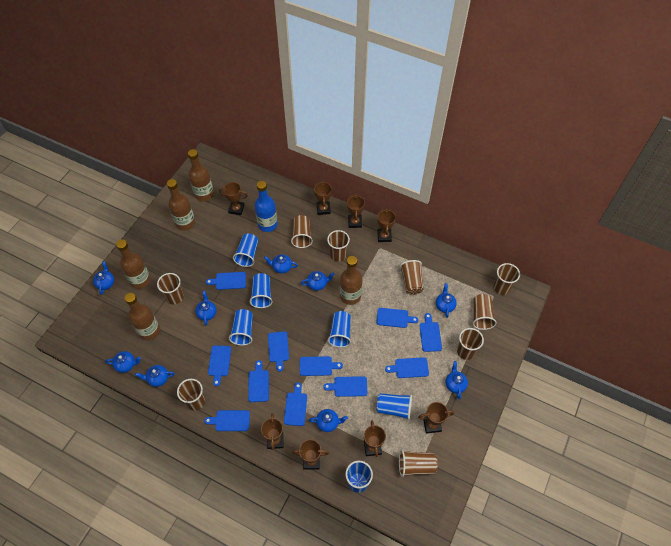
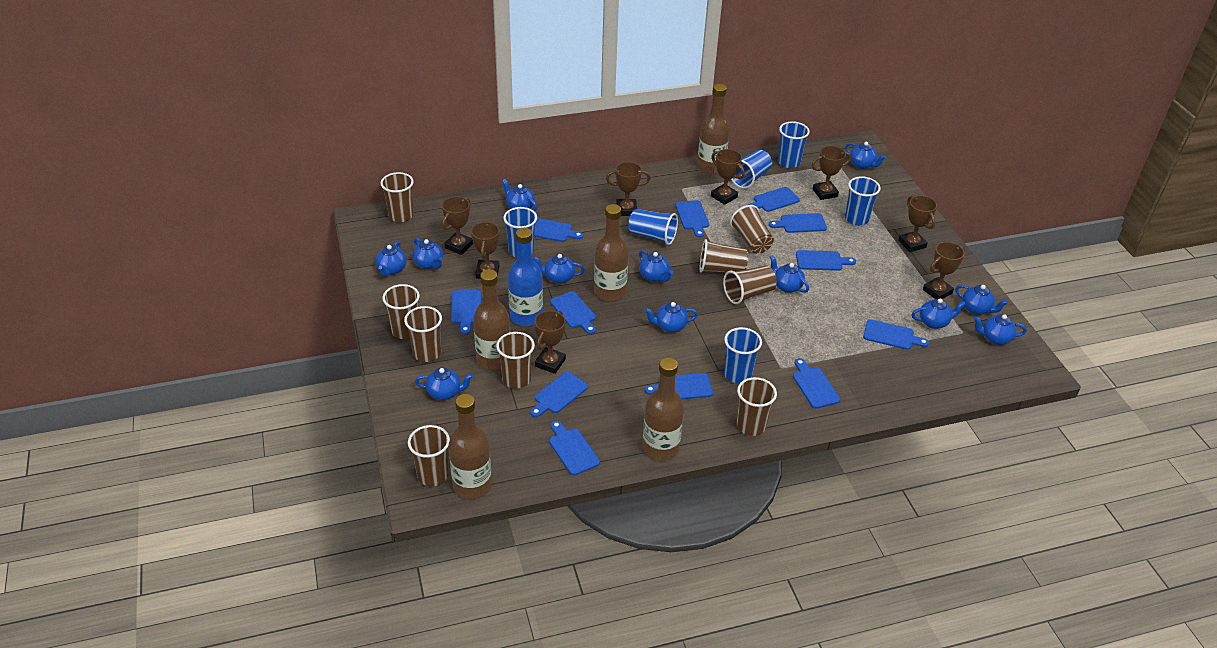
blue cutting board: 11 -> 12
blue teapot: 9 -> 12

